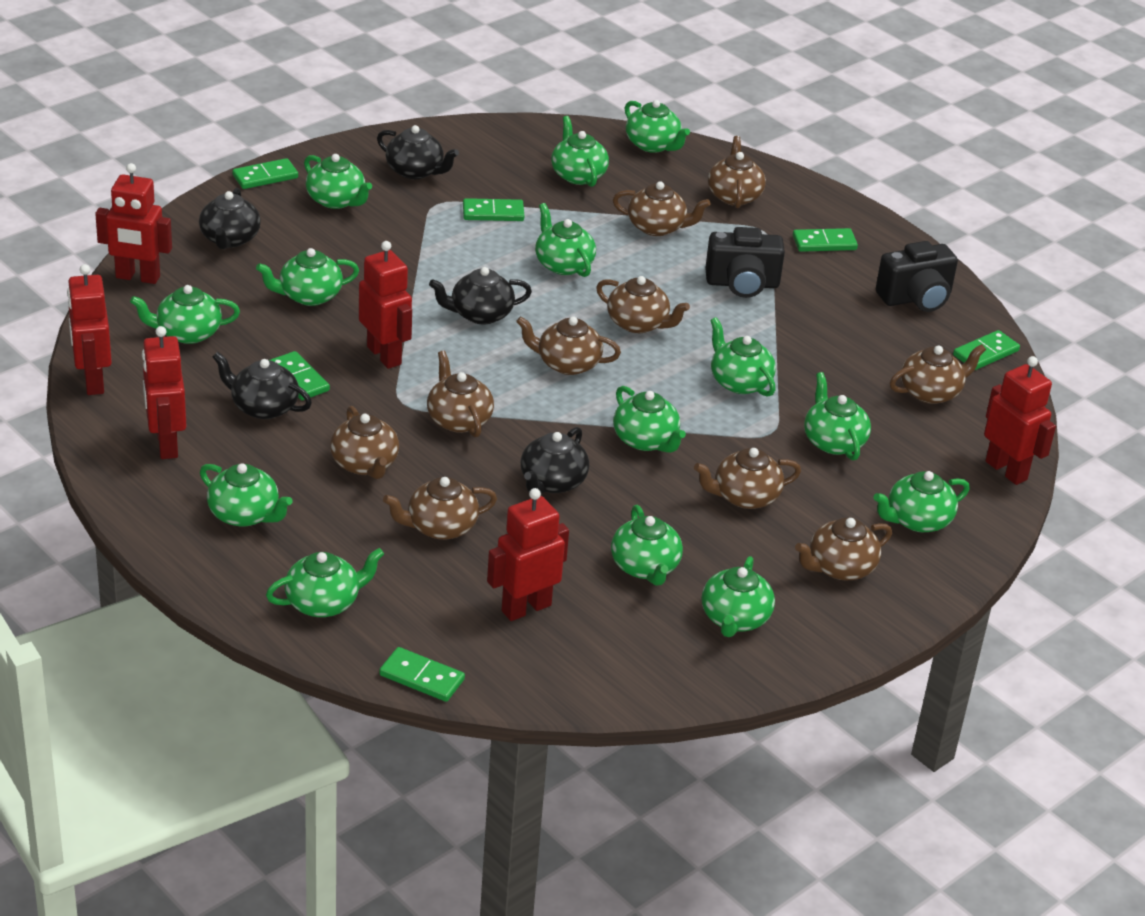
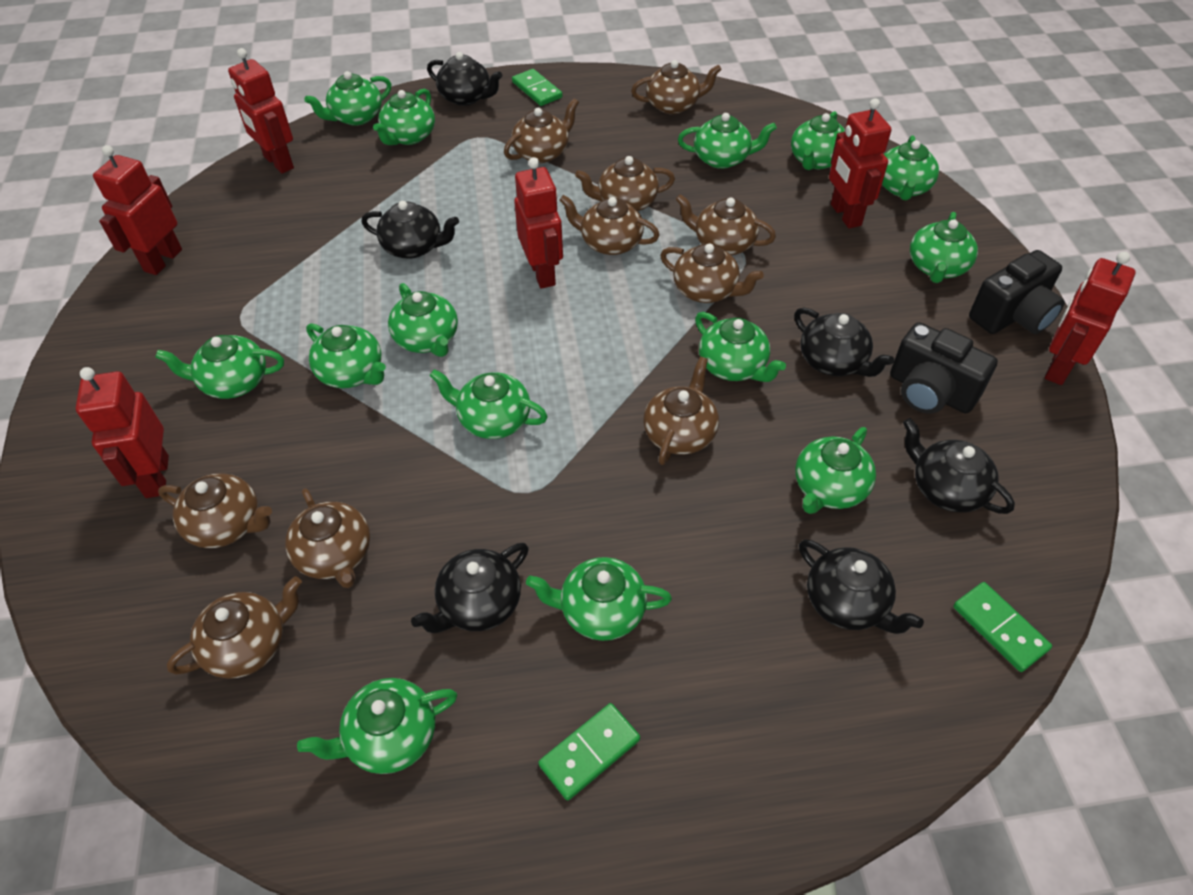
black teapot: 5 -> 6
green domino: 6 -> 3

